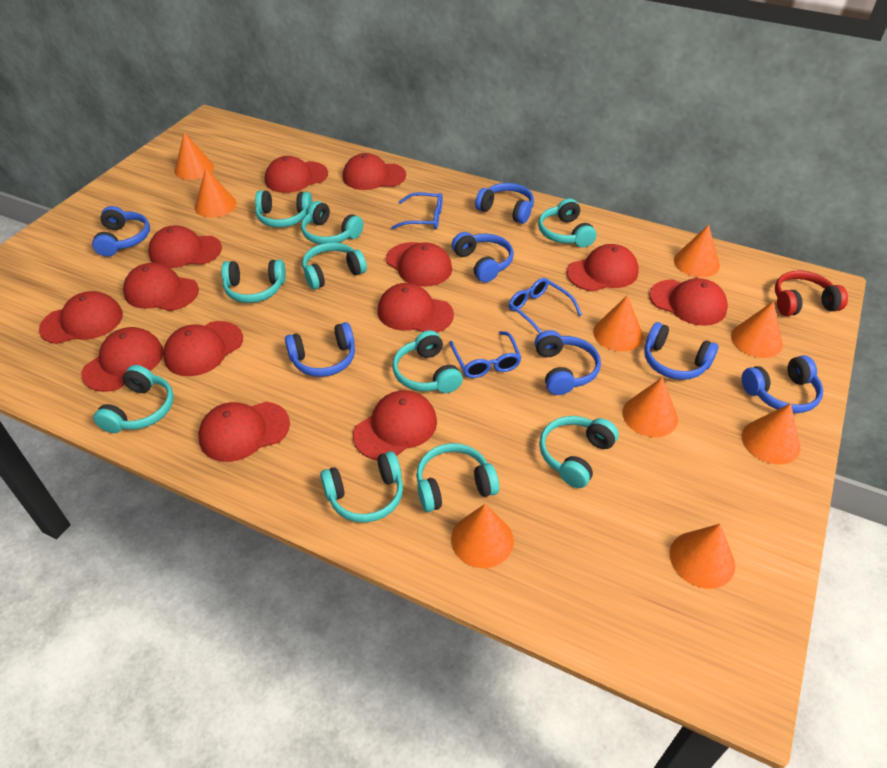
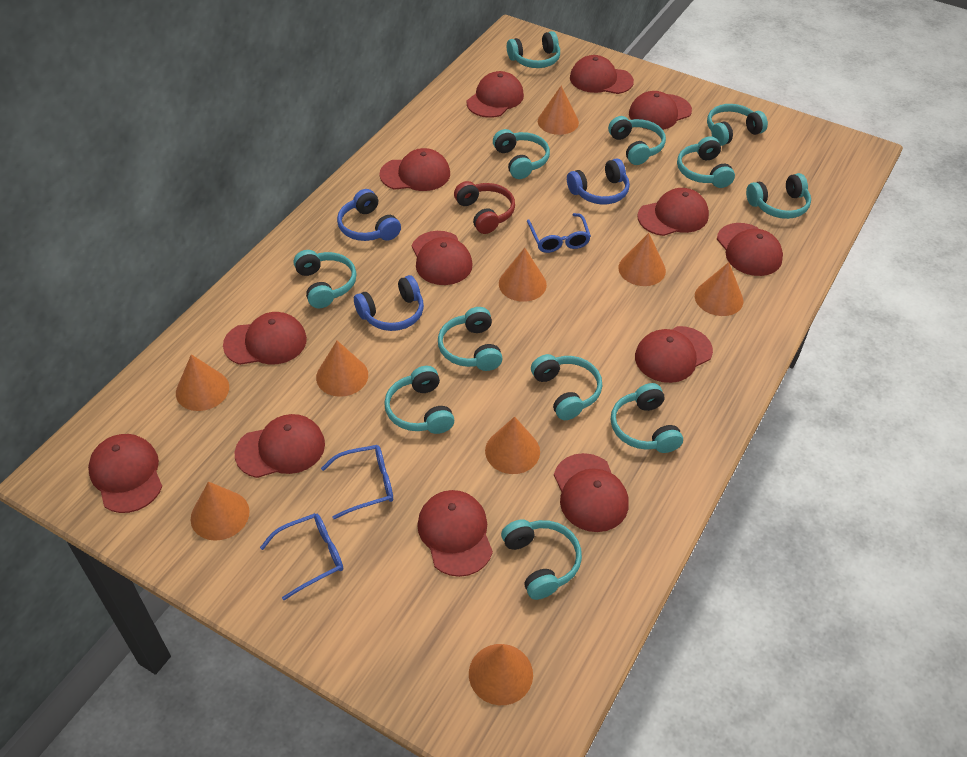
blue headphones: 7 -> 3
turquoise headphones: 10 -> 12

